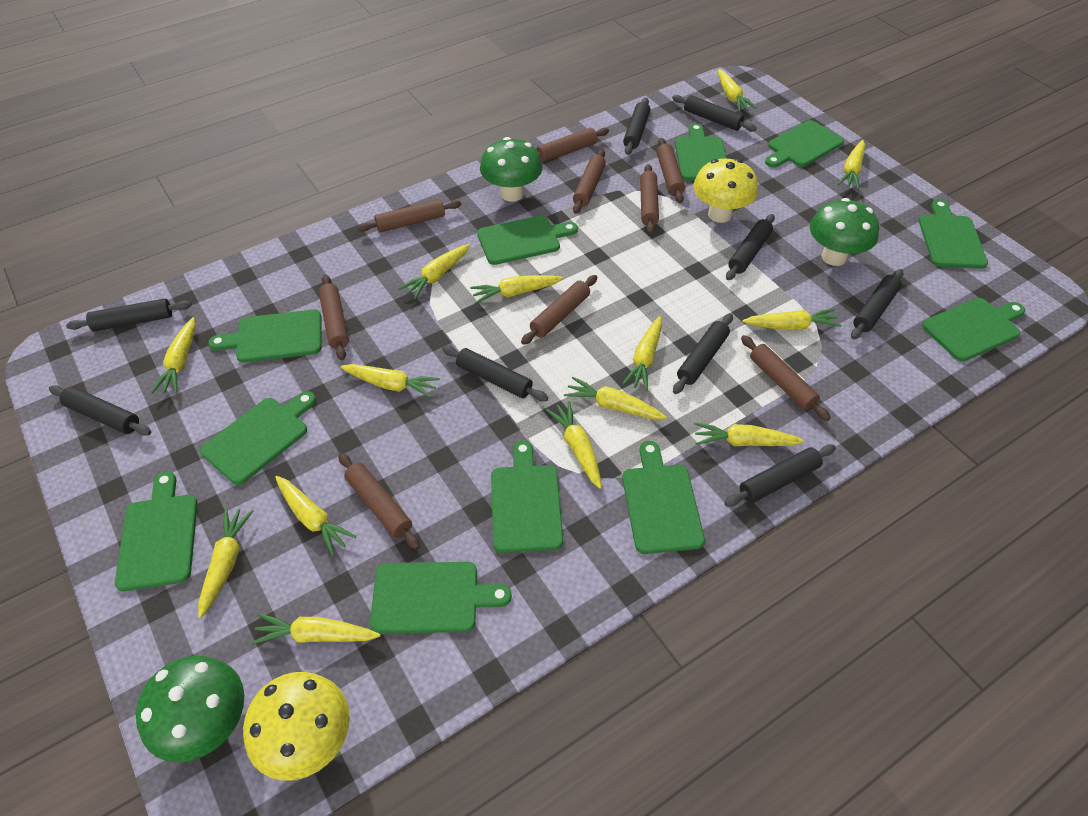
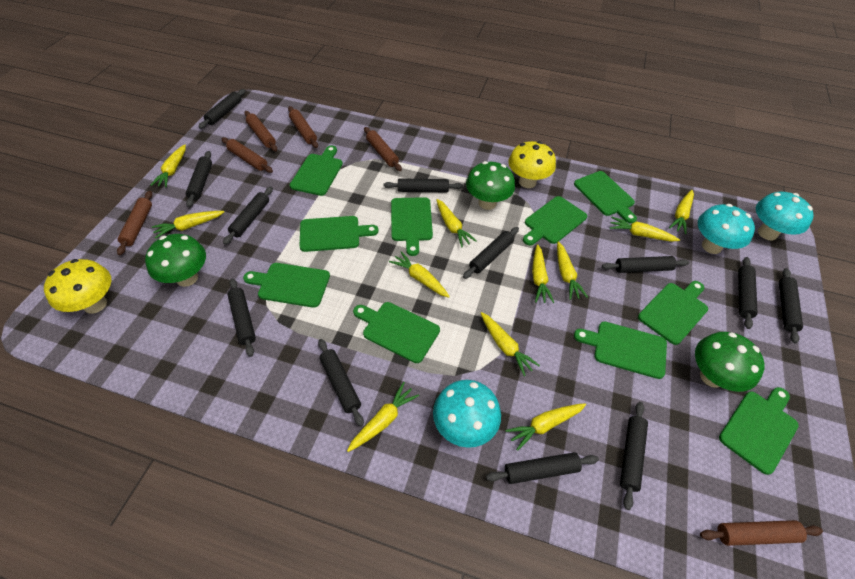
black rolling pin: 9 -> 12
brown rolling pin: 9 -> 6
green cutting board: 11 -> 10
turquoise mushroom: 0 -> 3
yellow carrot: 14 -> 11

